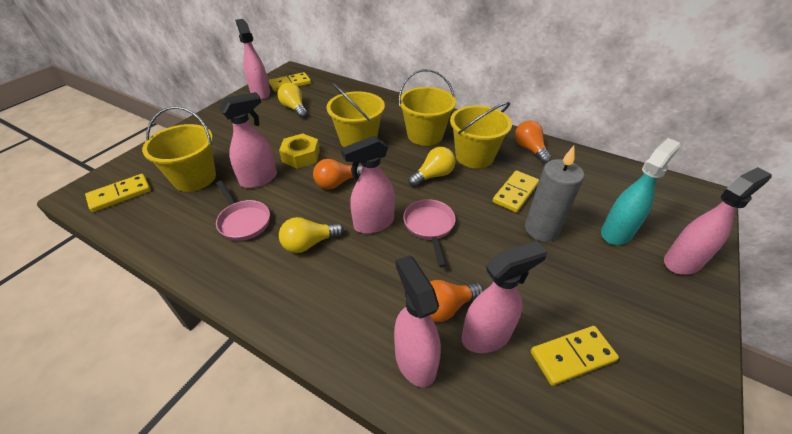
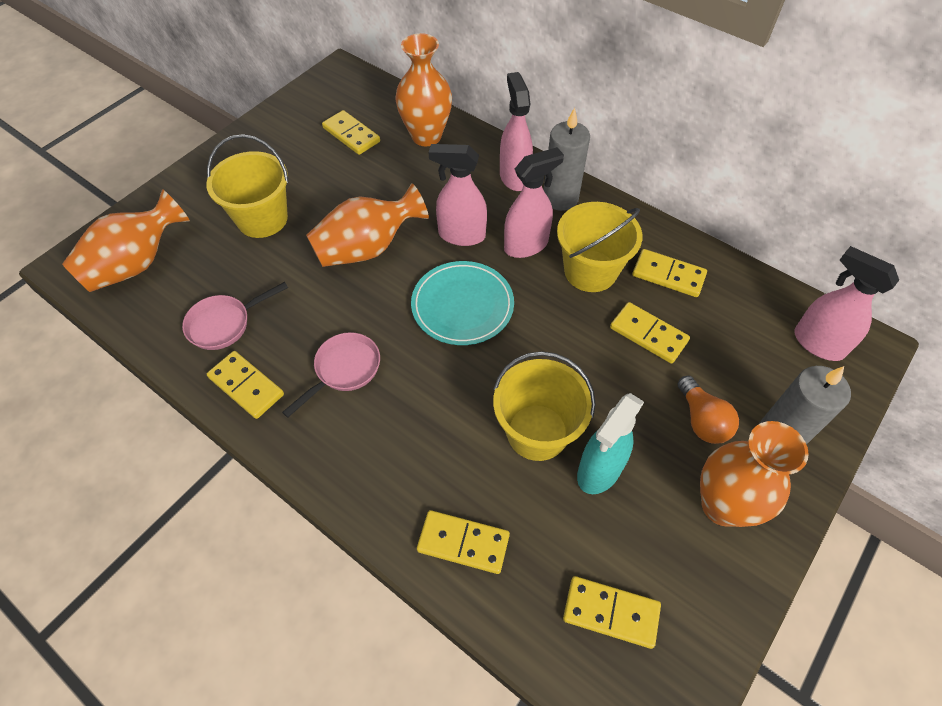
grey candle: 1 -> 2
orange light bulb: 3 -> 1
orange vase: 0 -> 4
pink spray bottle: 6 -> 4
turquoise plate: 0 -> 1
yellow bucket: 4 -> 3
yellow domino: 4 -> 6
yellow light bulb: 3 -> 0
yellow nut: 1 -> 0

